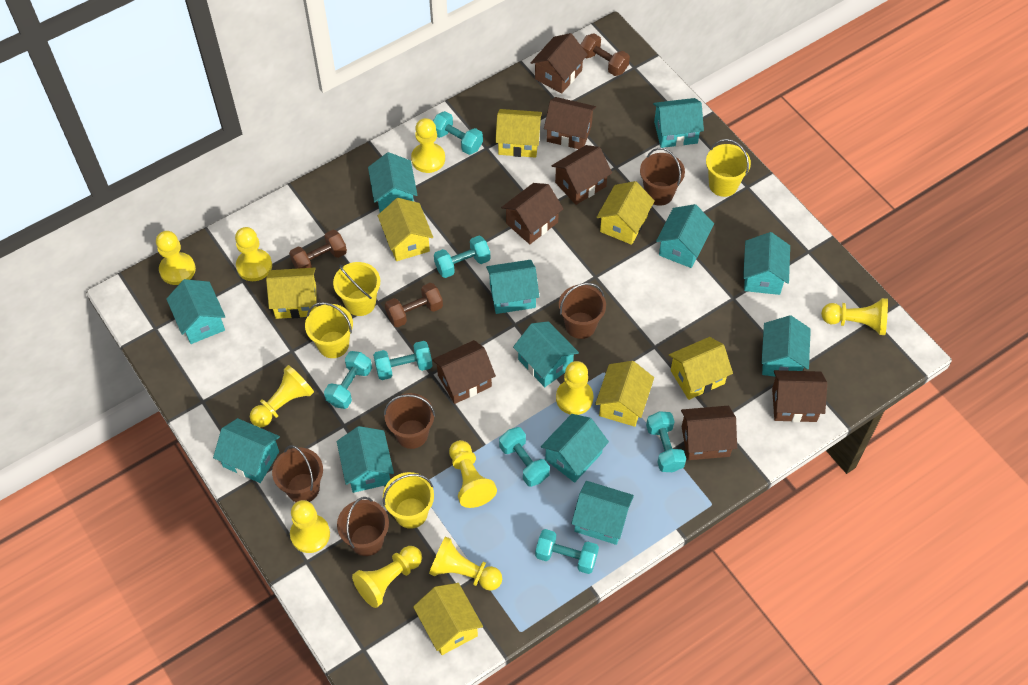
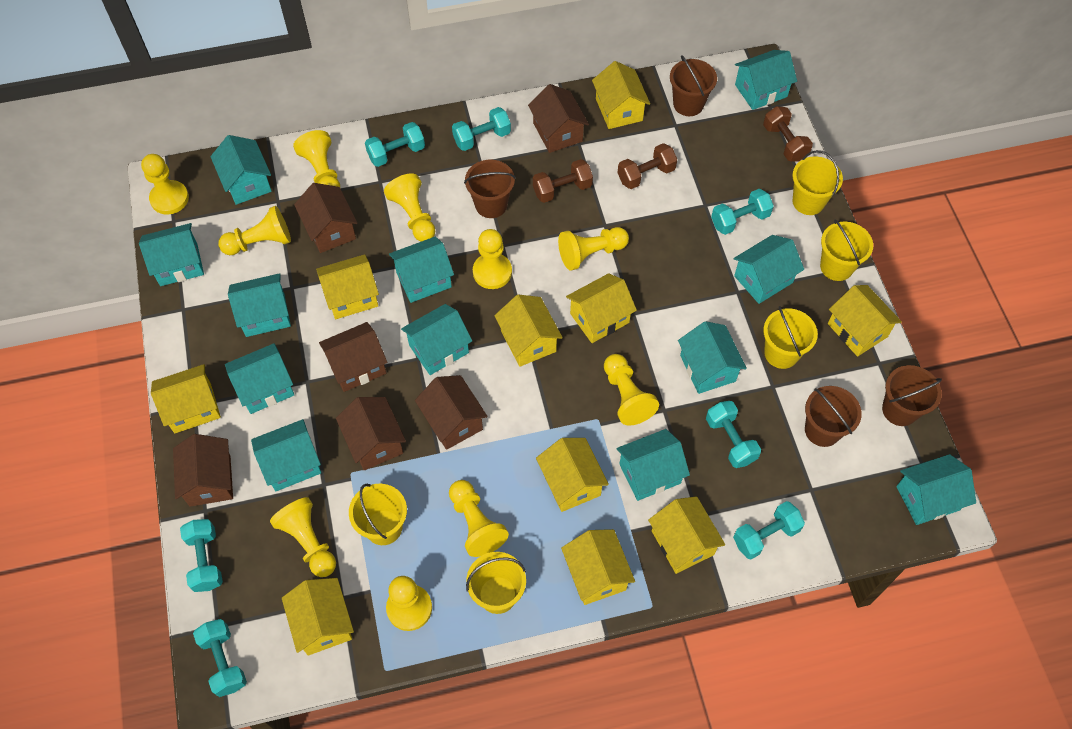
brown bucket: 5 -> 4
brown house: 7 -> 6
yellow bucket: 4 -> 5
yellow house: 7 -> 10

